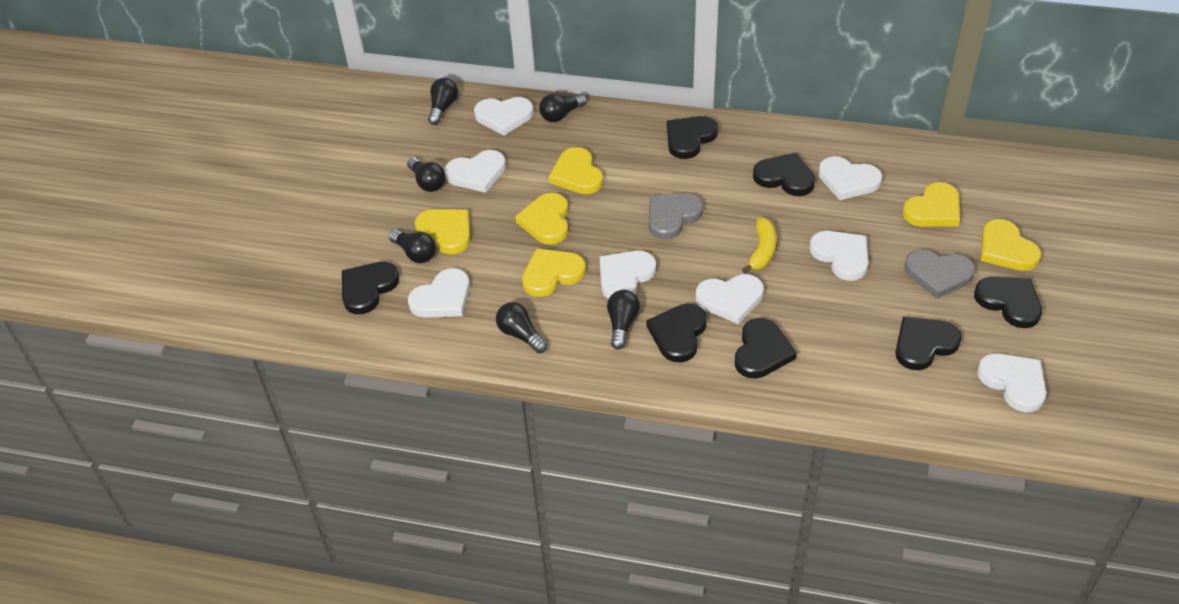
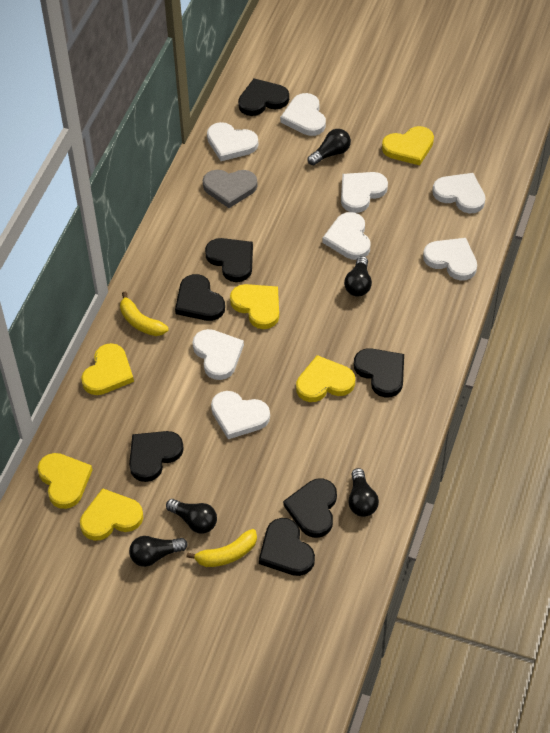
black light bulb: 6 -> 5
grey heart: 2 -> 1
yellow banana: 1 -> 2

